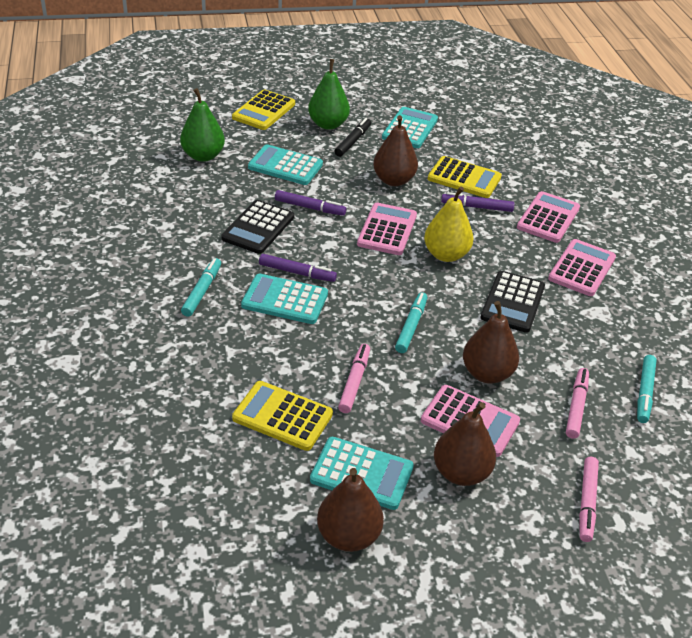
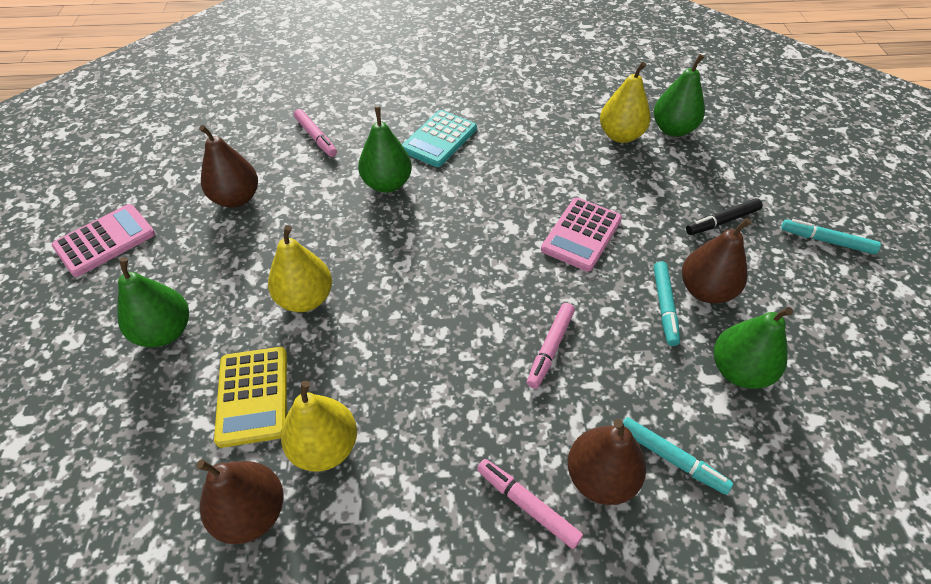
black calculator: 2 -> 0
green pear: 2 -> 4
pink calculator: 4 -> 2
purple marker: 3 -> 0
turquoise calculator: 4 -> 1
yellow calculator: 3 -> 1
yellow pear: 1 -> 3

